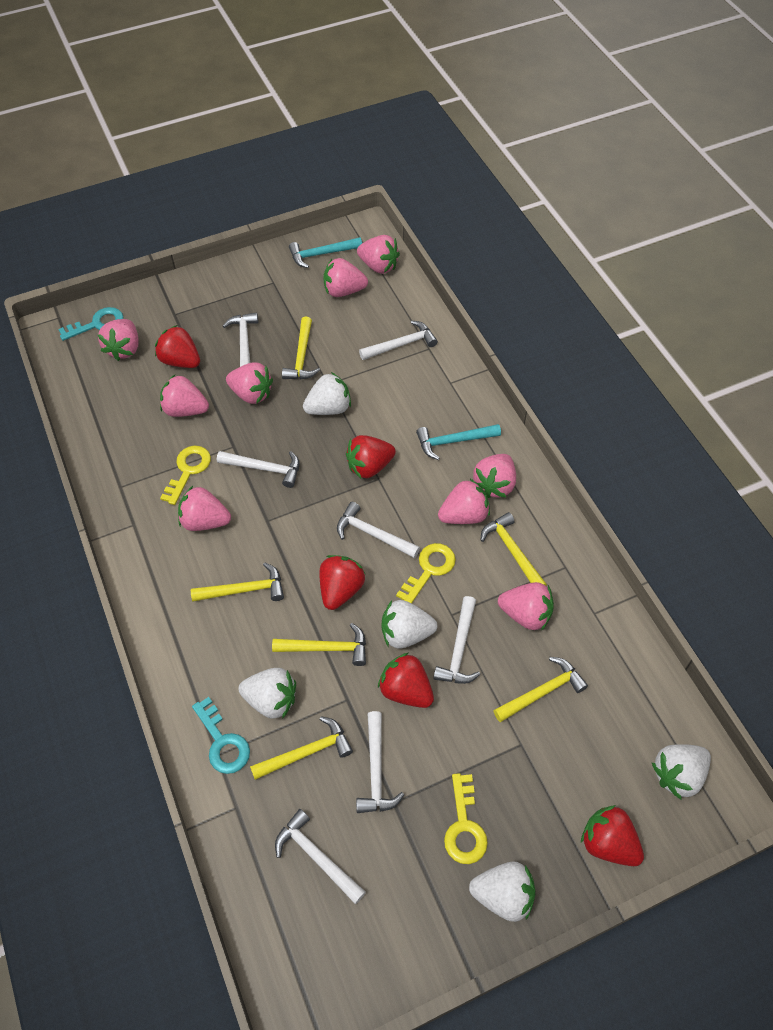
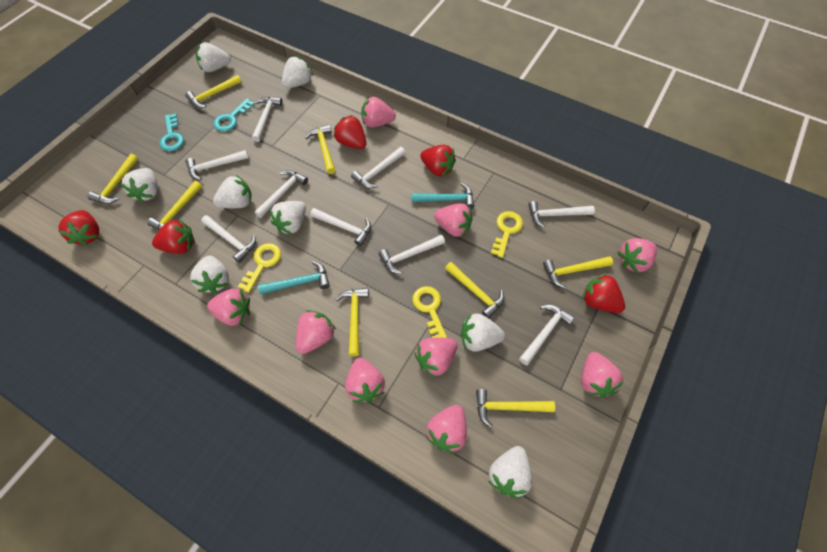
white hammer: 7 -> 9
white strawberry: 5 -> 8
yellow hammer: 6 -> 8

